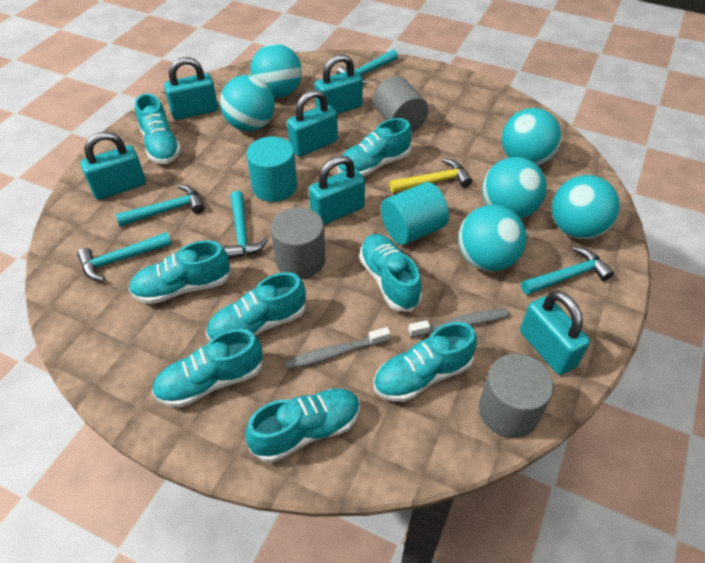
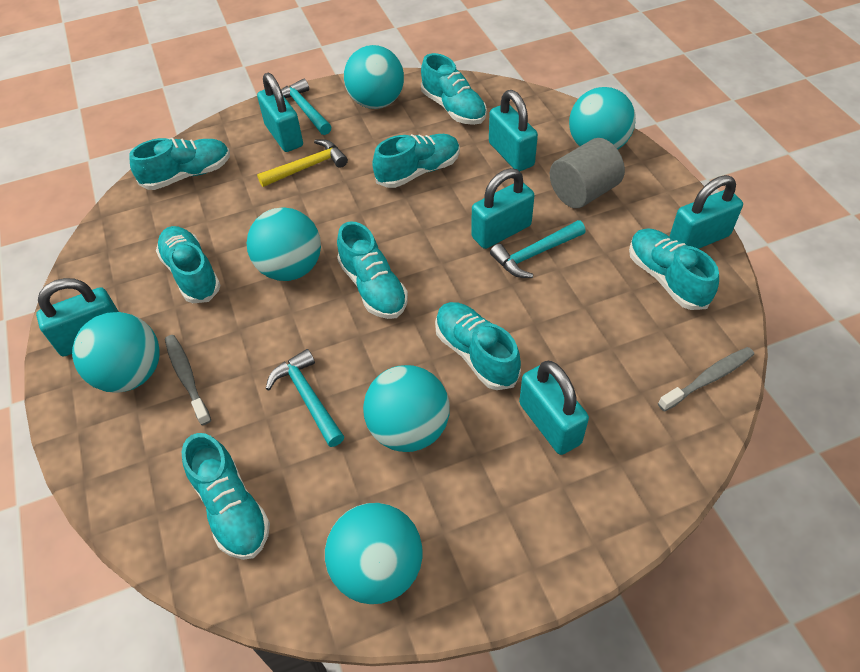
grey cylinder: 3 -> 1
turquoise cylinder: 2 -> 0
turquoise hammer: 5 -> 3

